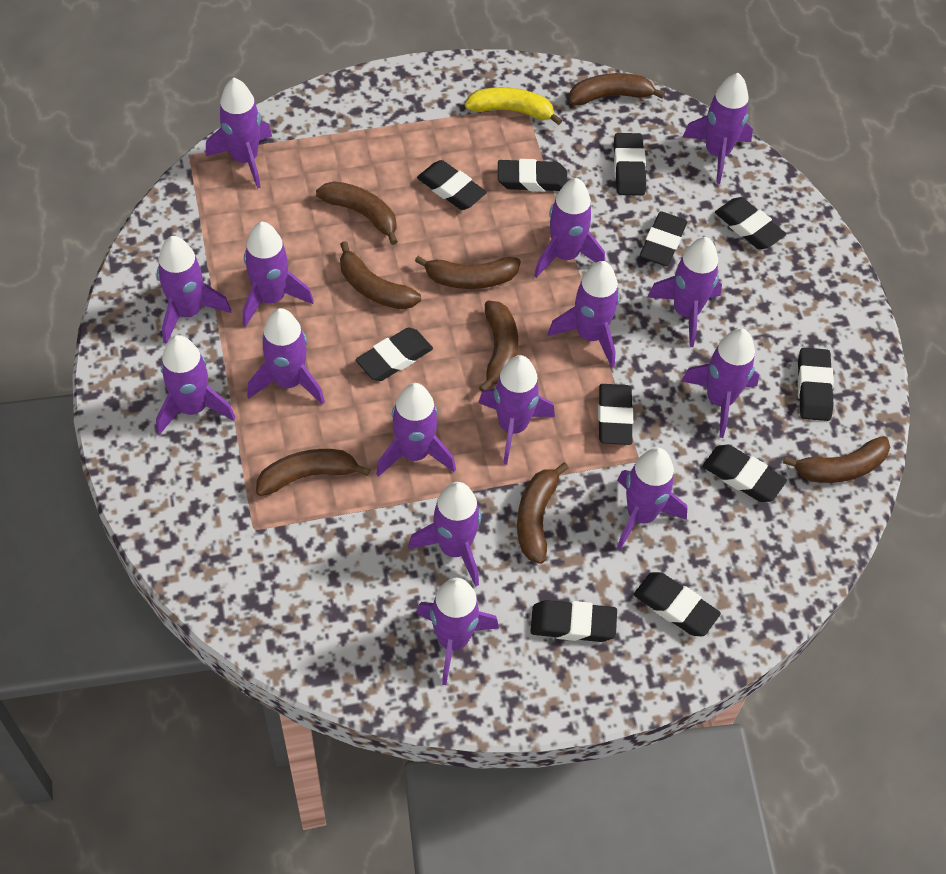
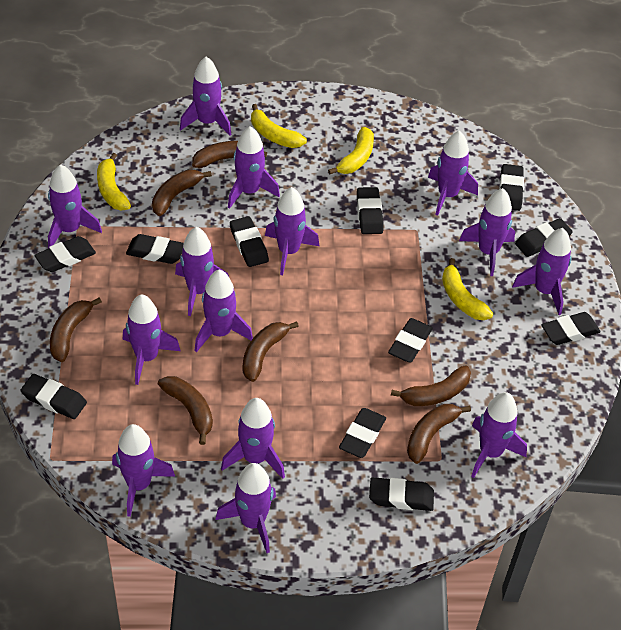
brown banana: 8 -> 7
purple rocket: 15 -> 14
yellow banana: 1 -> 4

